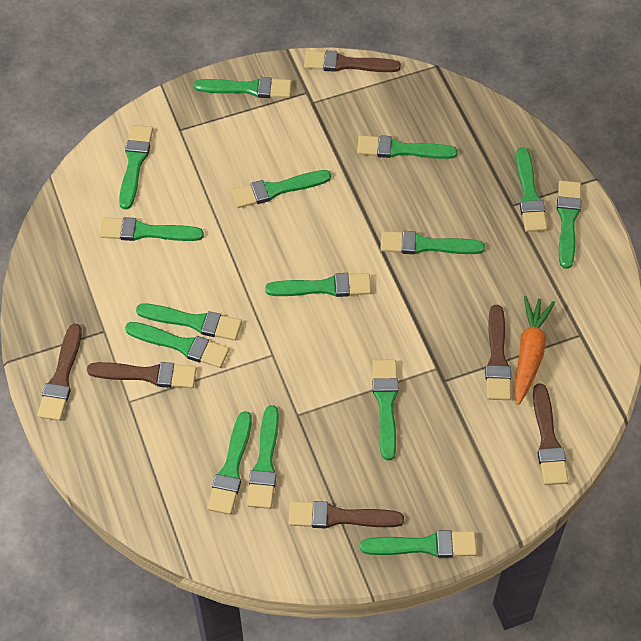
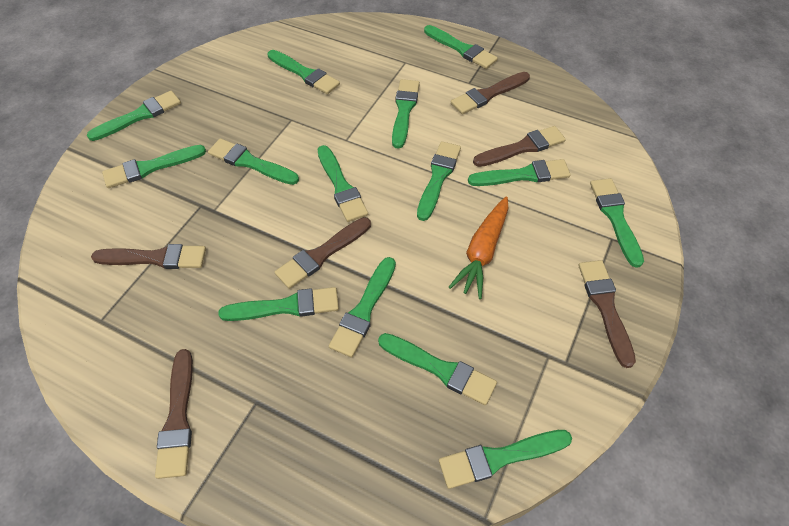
green brush: 15 -> 14

